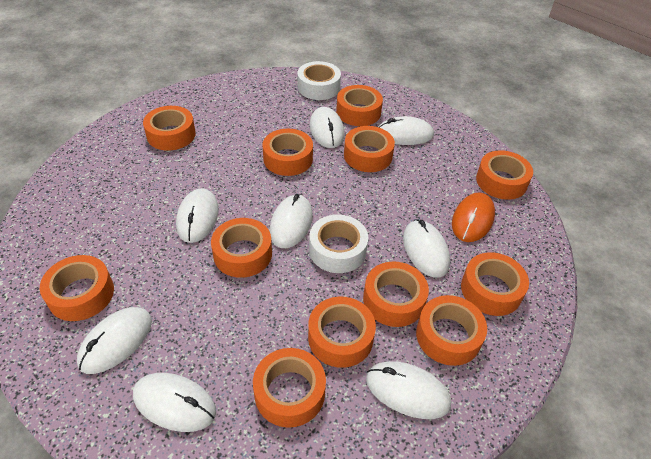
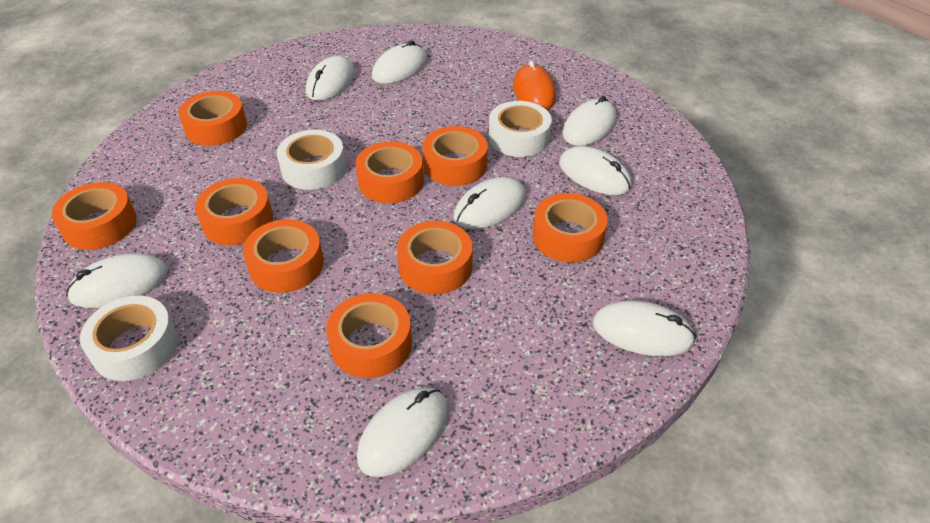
orange tape: 12 -> 9
white tape: 2 -> 3

